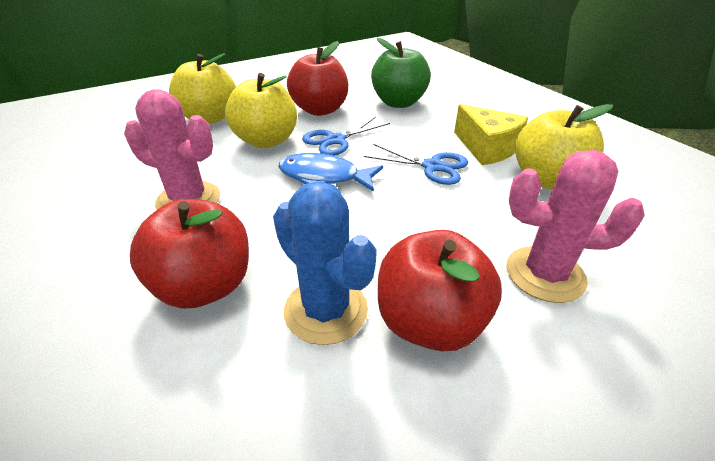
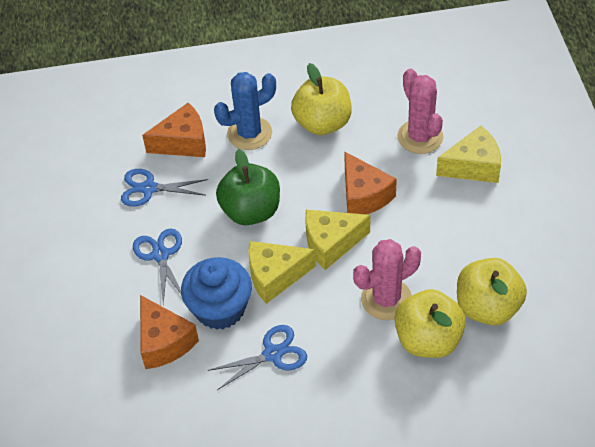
blue cupcake: 0 -> 1
blue fish: 1 -> 0
blue scissors: 2 -> 3
orange cheese: 0 -> 3
red apple: 3 -> 0
yellow cheese: 1 -> 3

